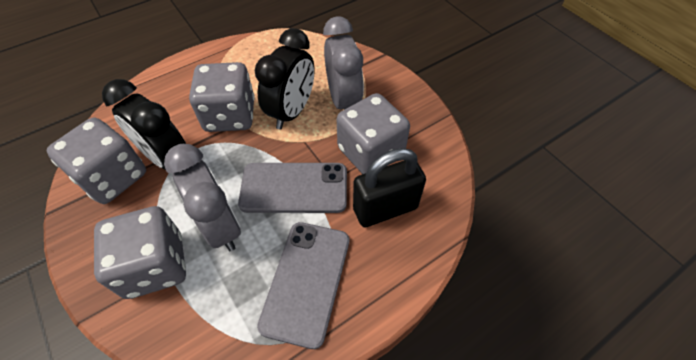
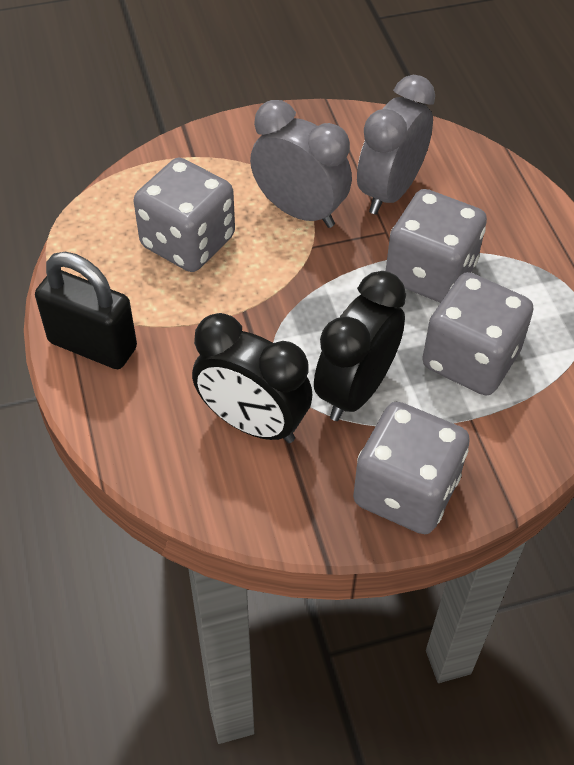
grey phone: 2 -> 0

